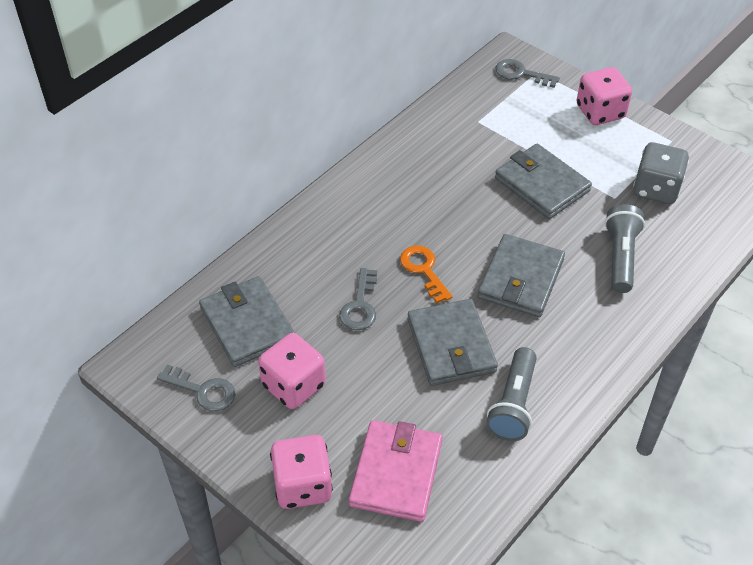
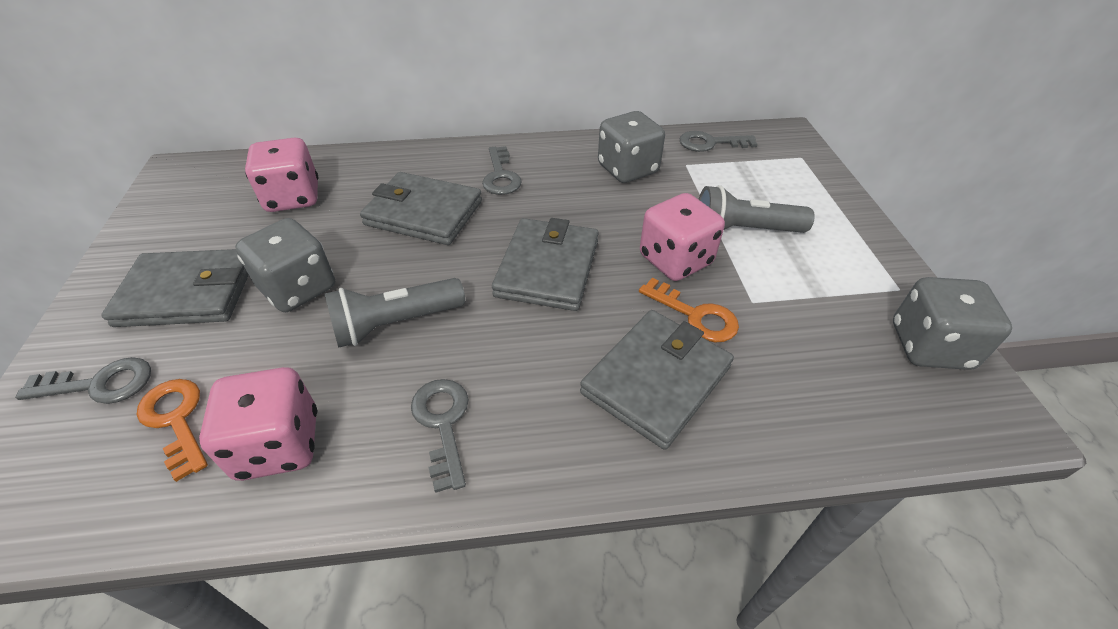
grey dice: 1 -> 3
grey key: 3 -> 4
orange key: 1 -> 2
pink wallet: 1 -> 0

